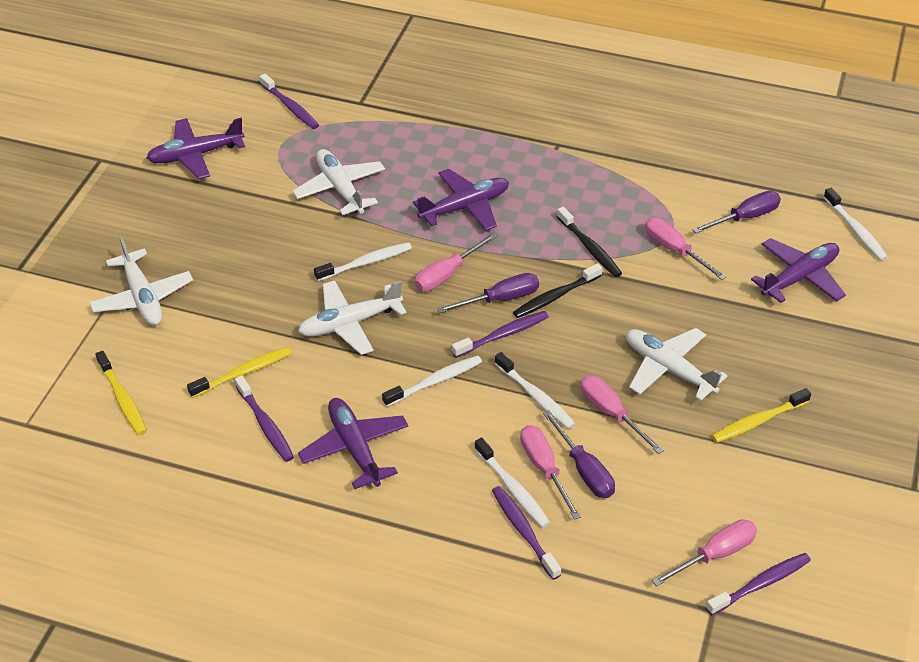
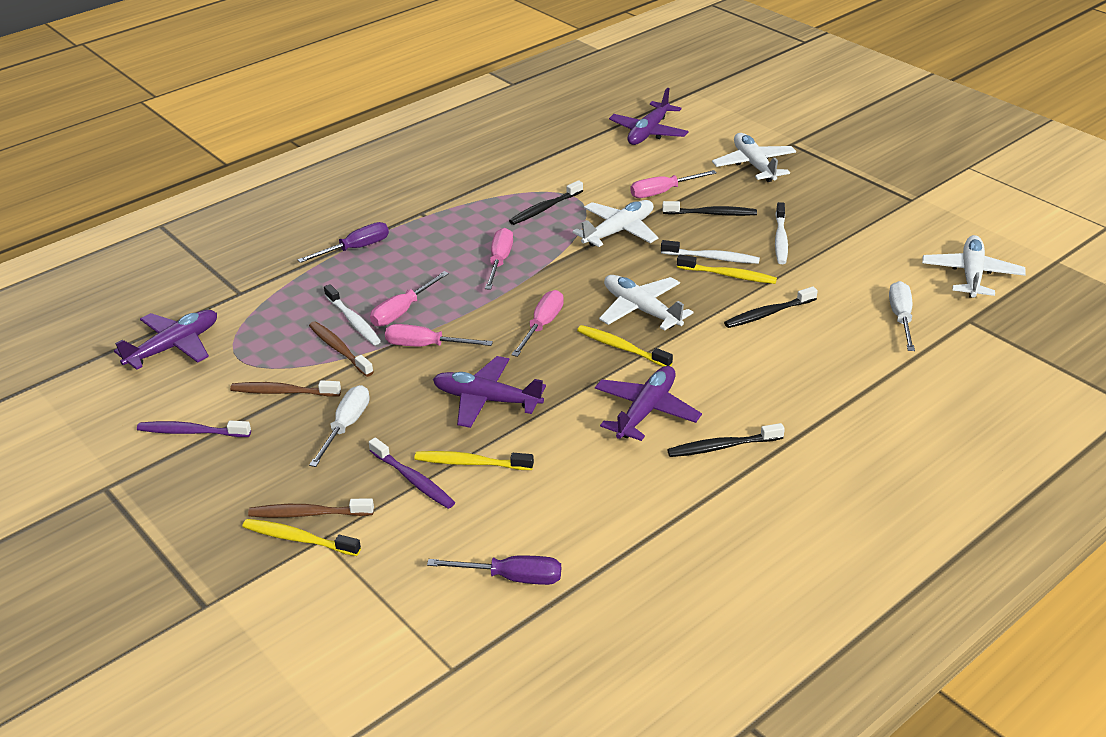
black toothbrush: 2 -> 4
brown toothbrush: 0 -> 3
purple screwdriver: 3 -> 2
purple toothbrush: 5 -> 2
white screwdriver: 0 -> 2
white toothbrush: 5 -> 3
yellow toothbrush: 3 -> 4

